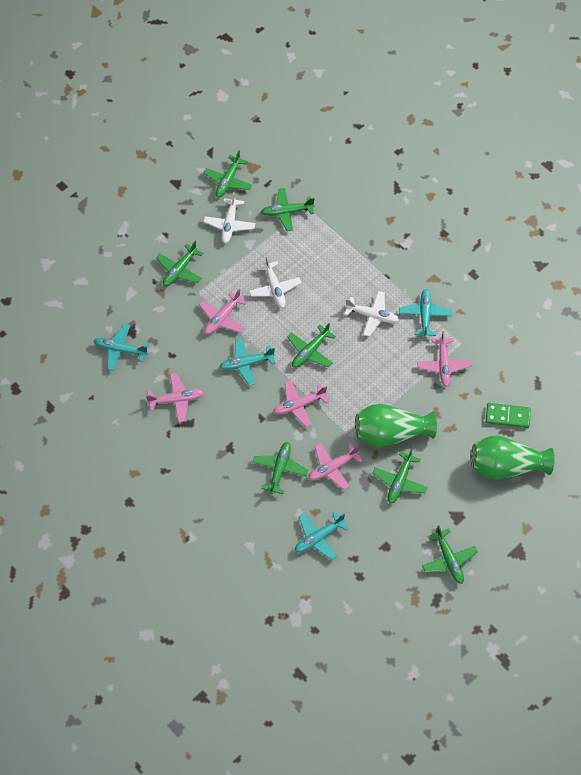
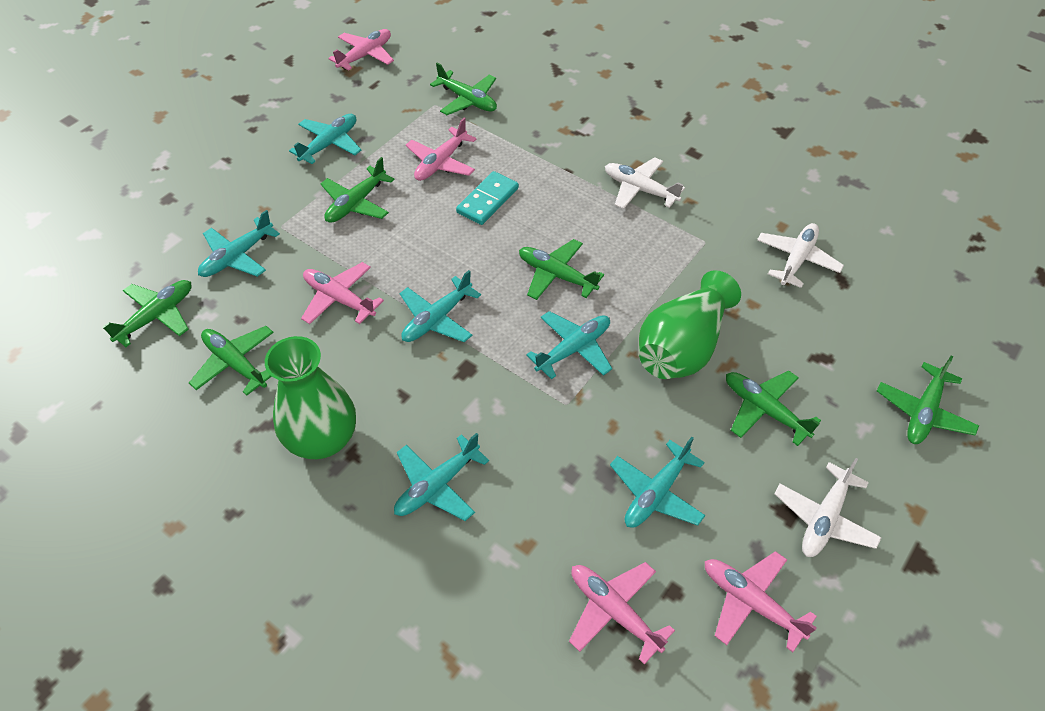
green domino: 1 -> 0
turquoise domino: 0 -> 1
turquoise plane: 4 -> 6

